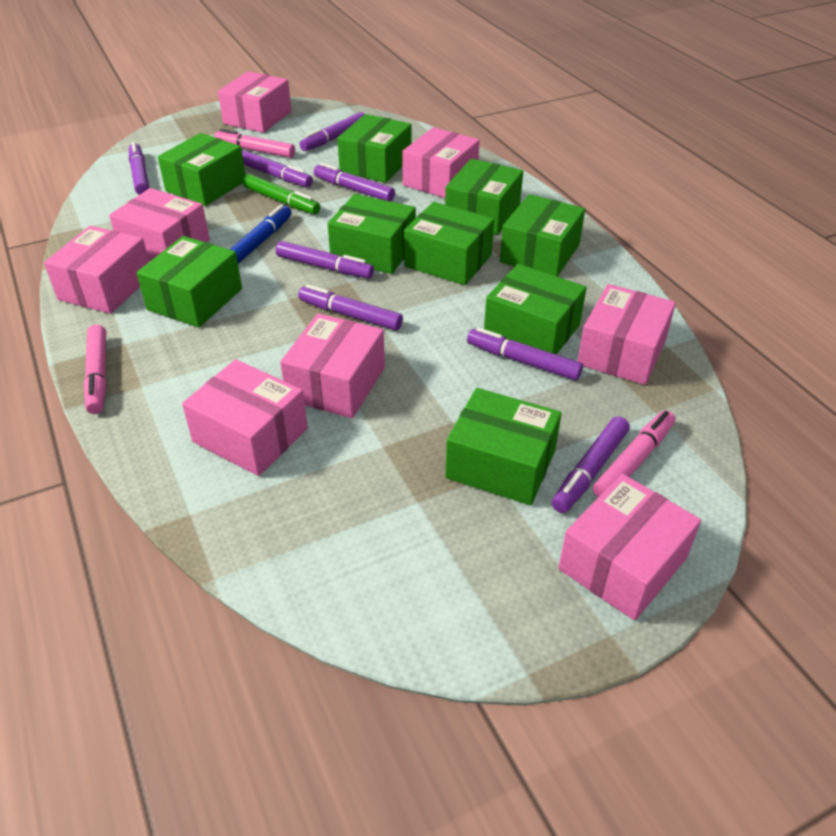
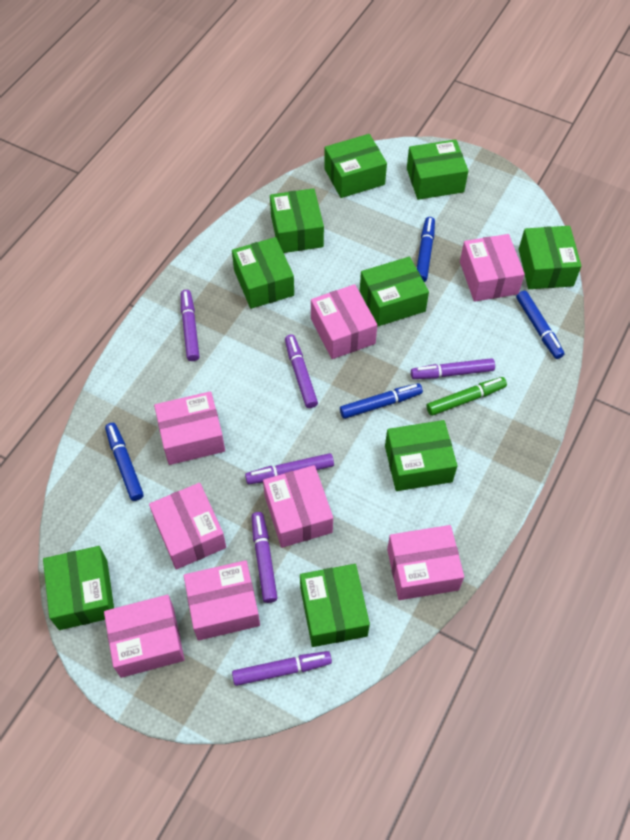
blue marker: 1 -> 4
pink marker: 3 -> 0
purple marker: 8 -> 6

